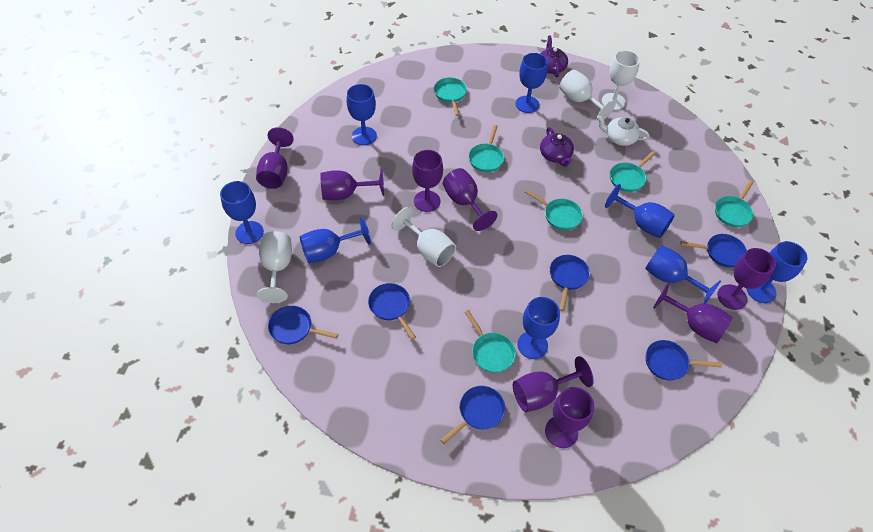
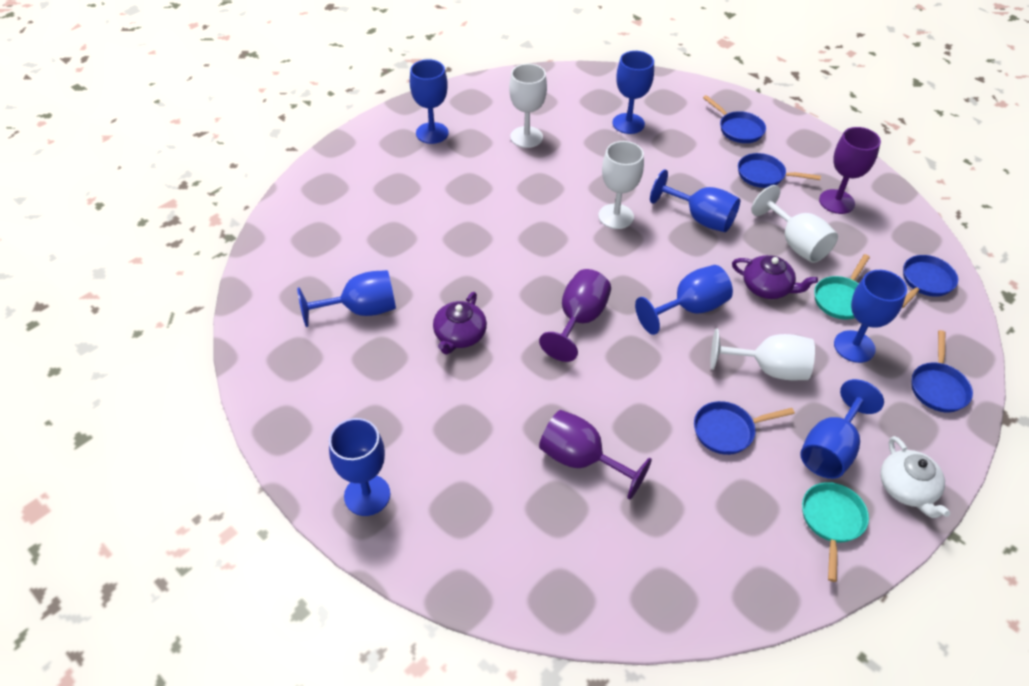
blue pan: 6 -> 5
purple goblet: 8 -> 3
turquoise pan: 6 -> 2

